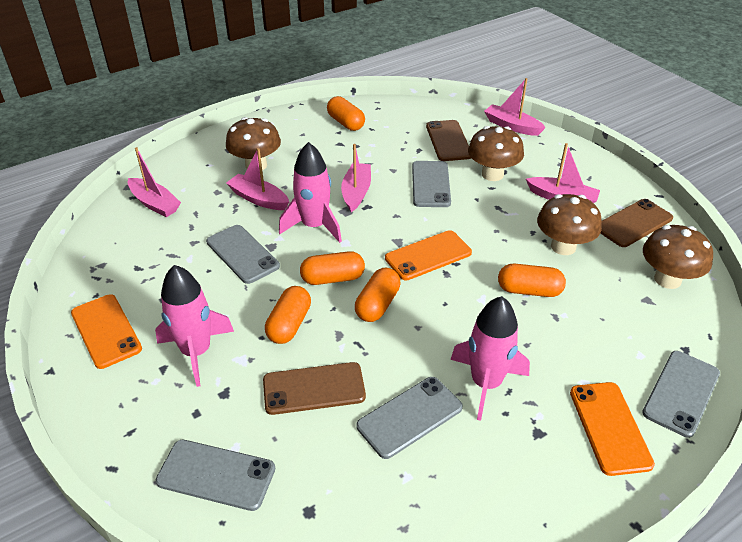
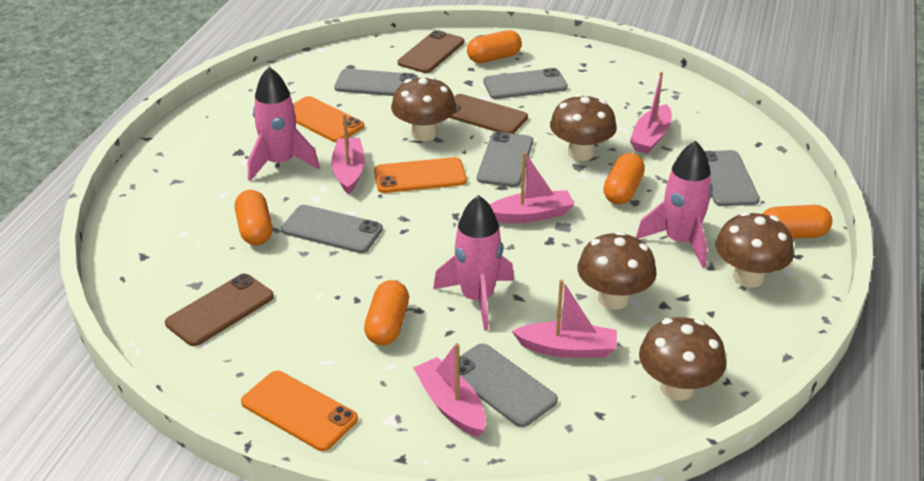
brown mushroom: 4 -> 5
grey phone: 5 -> 6

